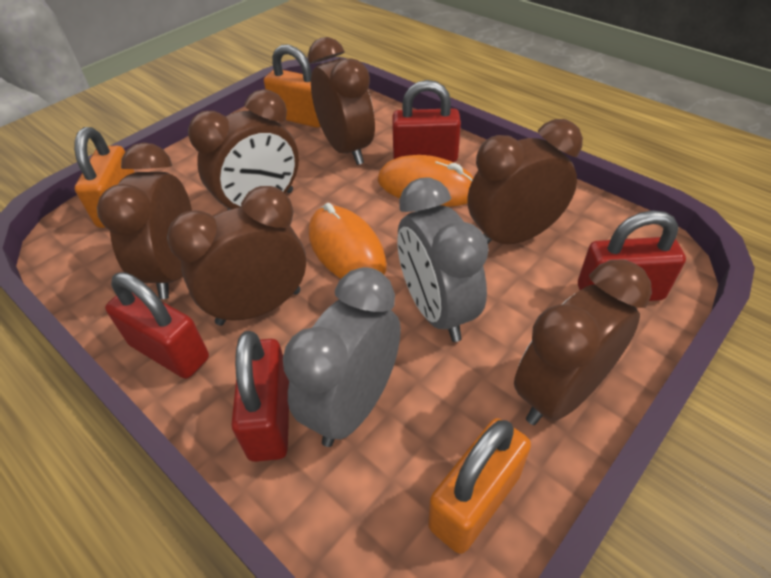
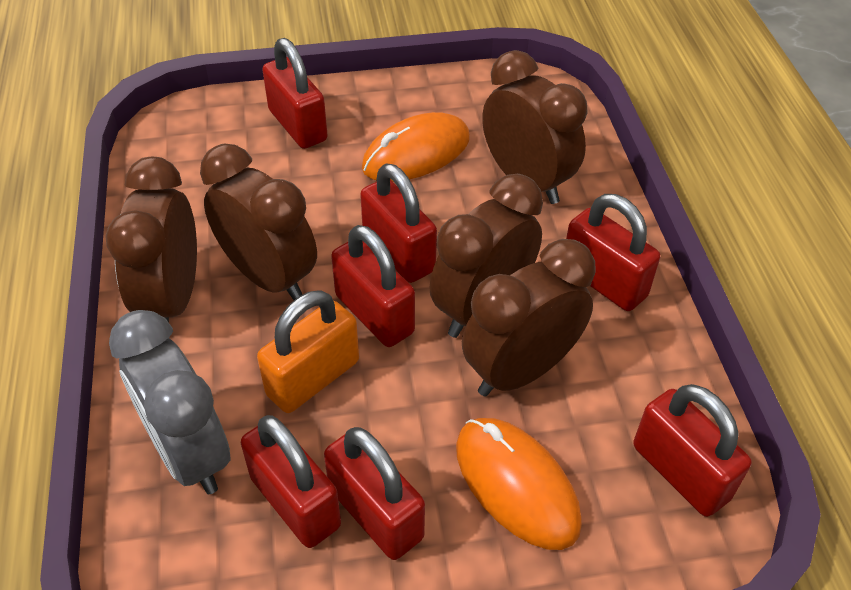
brown clock: 6 -> 5
grey clock: 2 -> 1
orange padlock: 3 -> 1
red padlock: 4 -> 7

